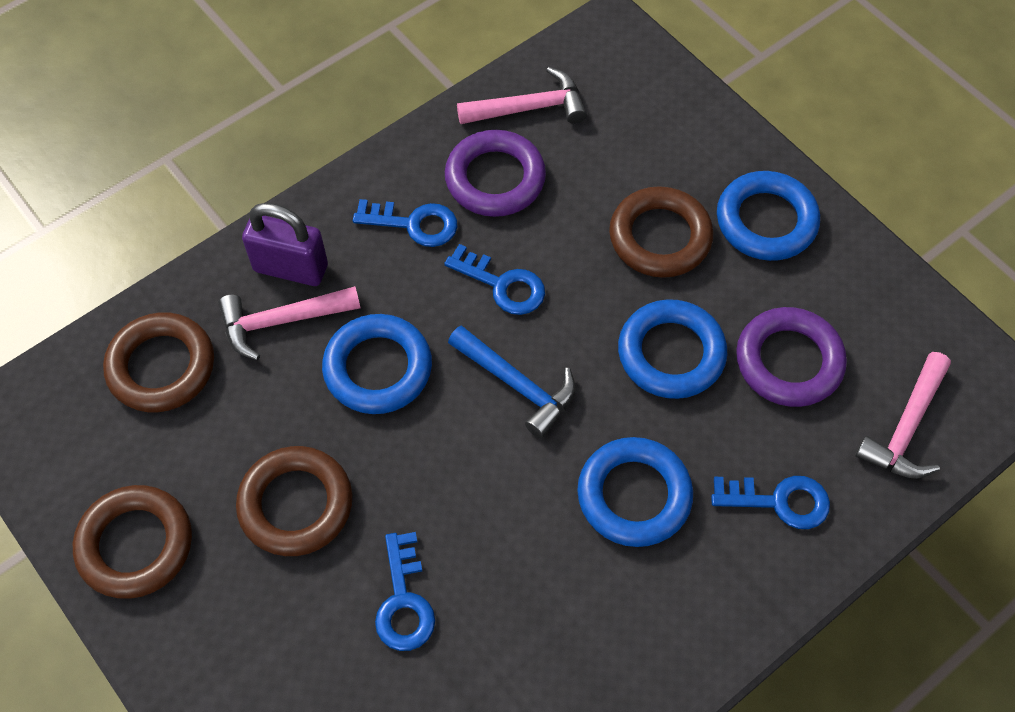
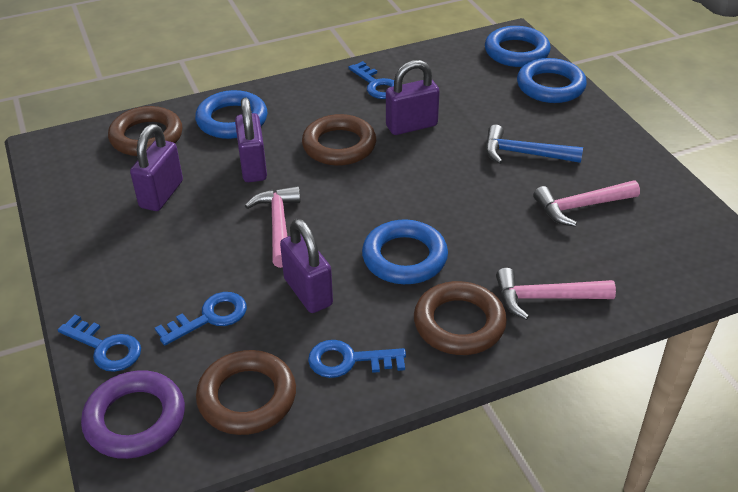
purple padlock: 1 -> 4
purple ring: 2 -> 1

